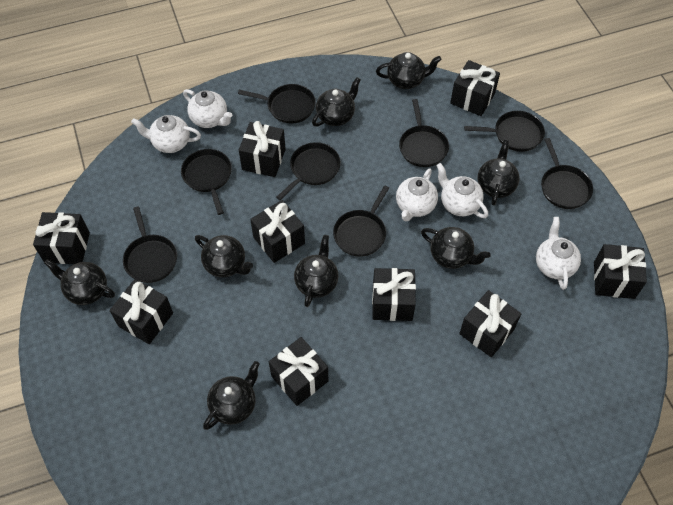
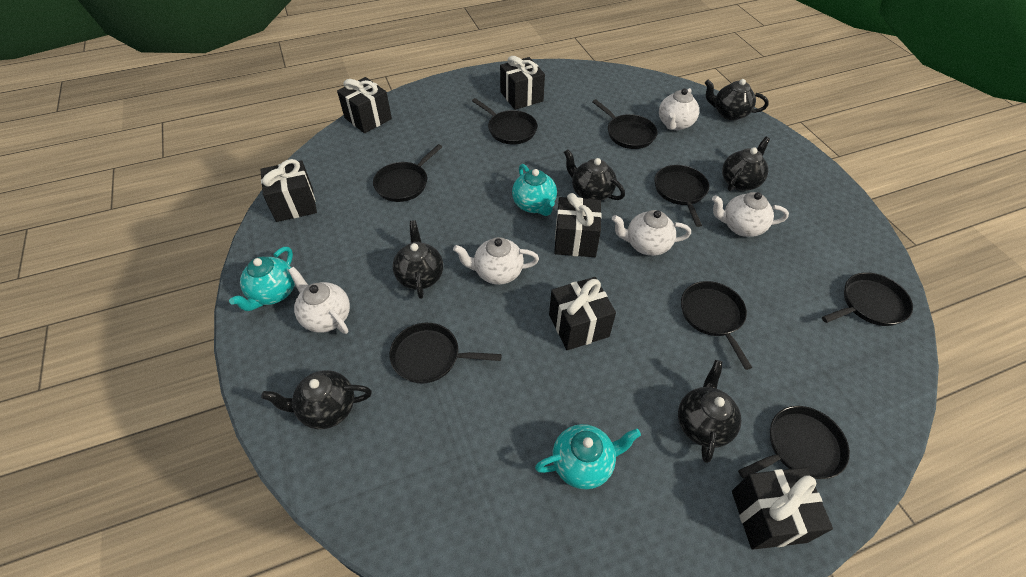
black gift: 9 -> 6
black teapot: 8 -> 6
turquoise teapot: 0 -> 3

